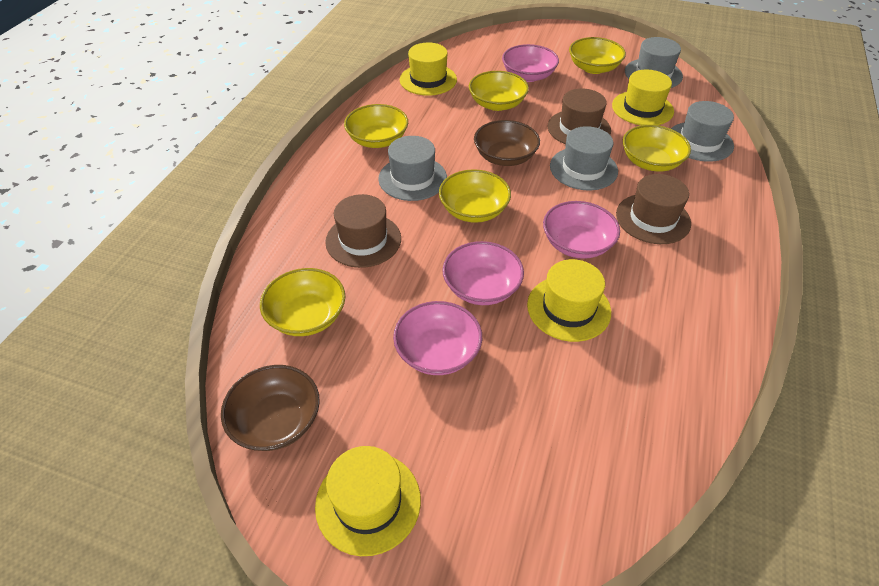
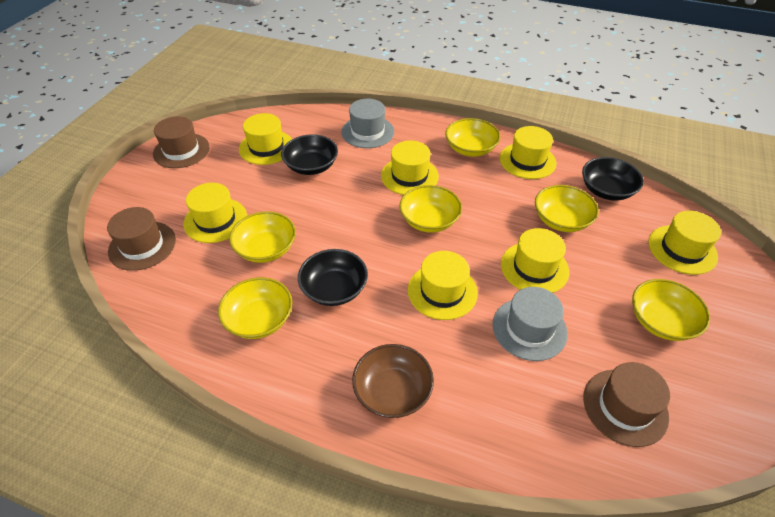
black bowl: 0 -> 3
brown bowl: 2 -> 1
grey hat: 4 -> 2
pink bowl: 4 -> 0
yellow hat: 4 -> 7

